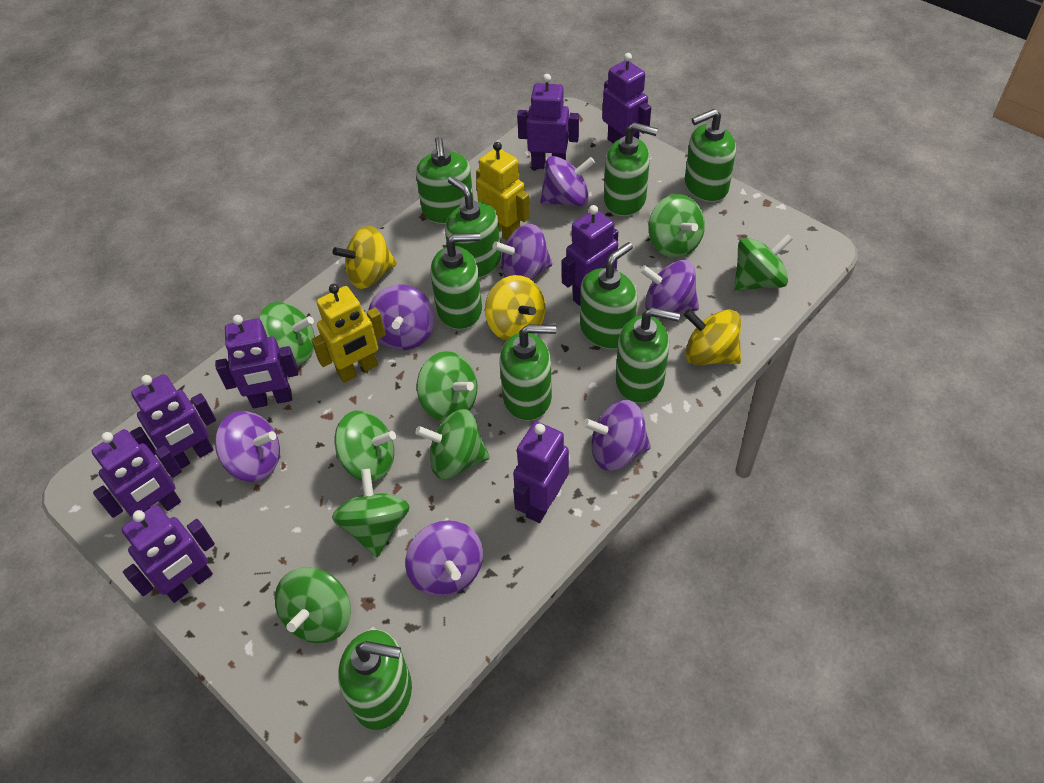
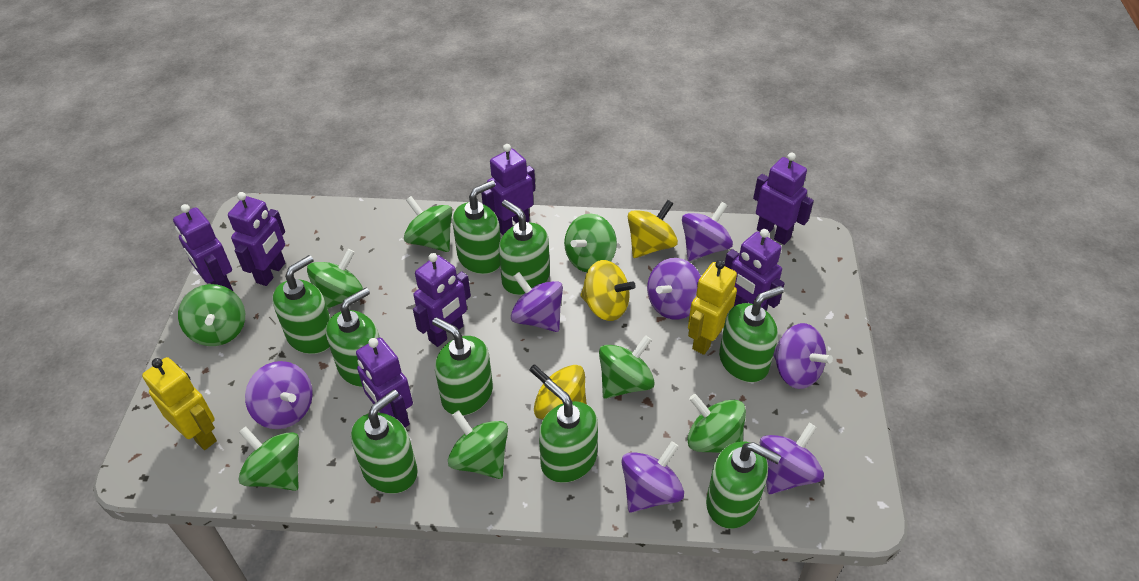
purple robot: 8 -> 7

